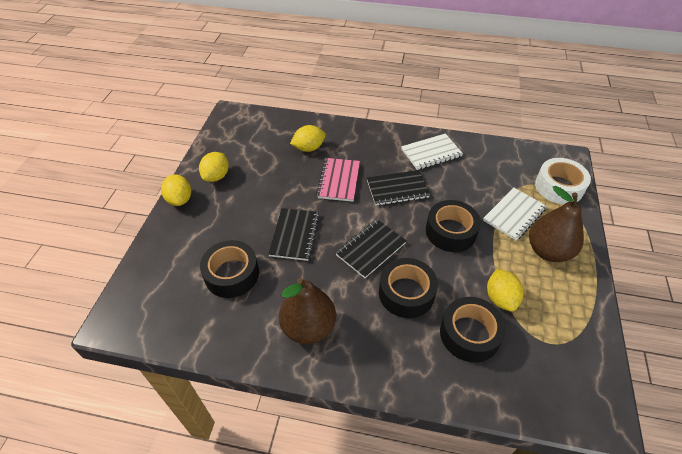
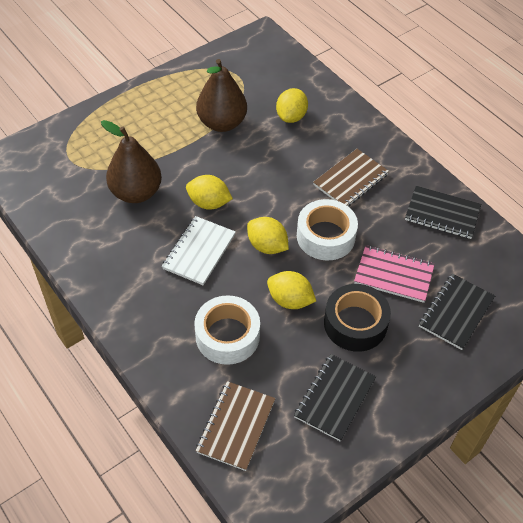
black tape: 4 -> 1
brown notebook: 0 -> 2
white notebook: 2 -> 1
white tape: 1 -> 2

